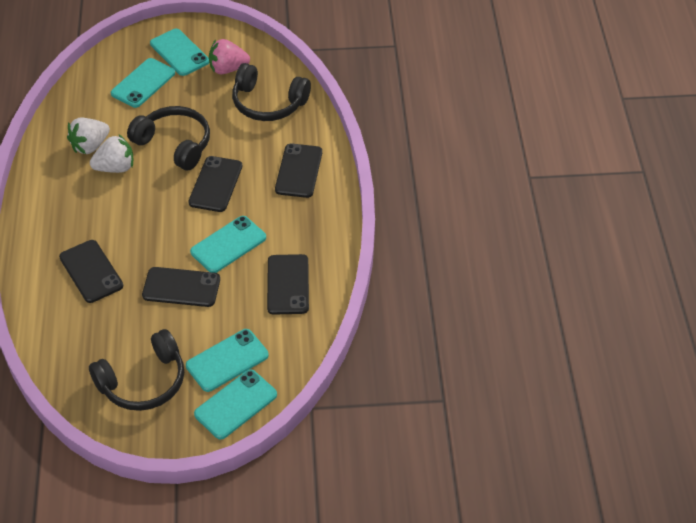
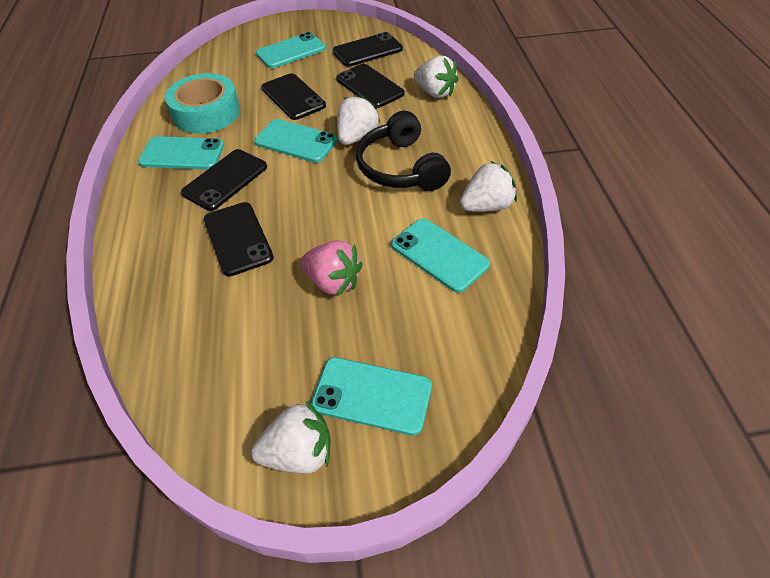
black headphones: 3 -> 1
turquoise tape: 0 -> 1
white strawberry: 2 -> 4

